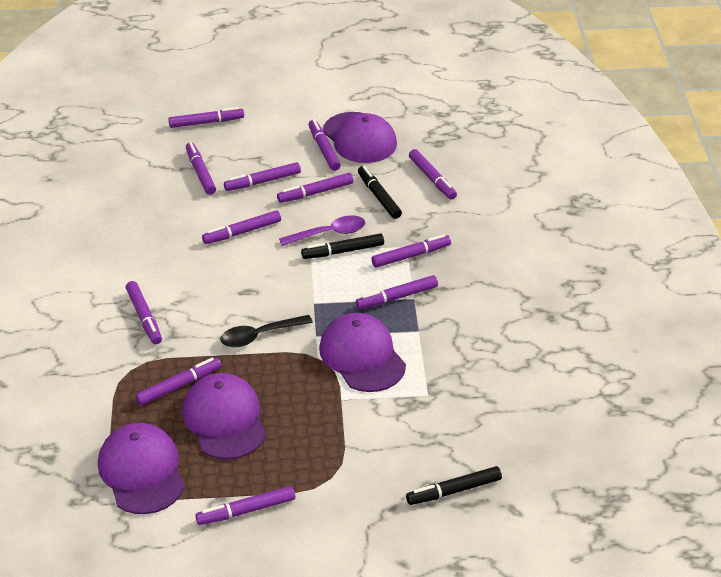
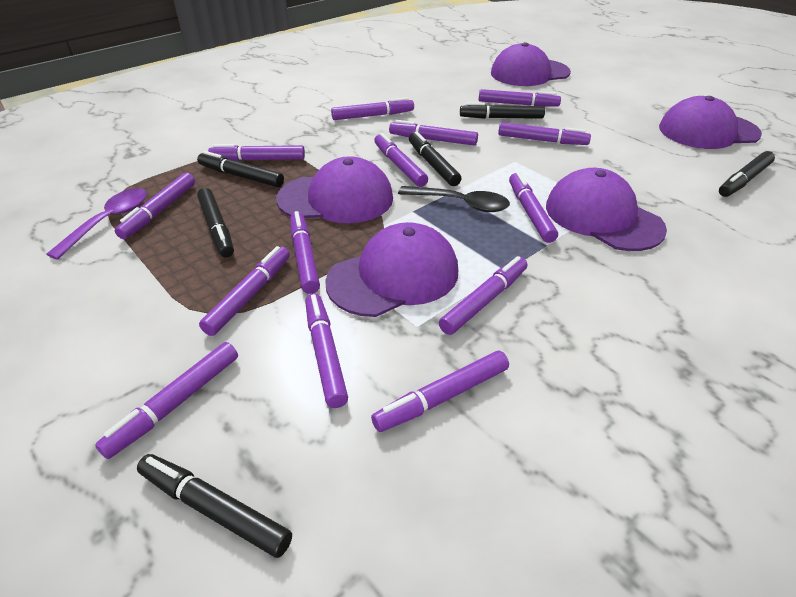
black marker: 3 -> 6
purple cap: 4 -> 5
purple marker: 12 -> 14

